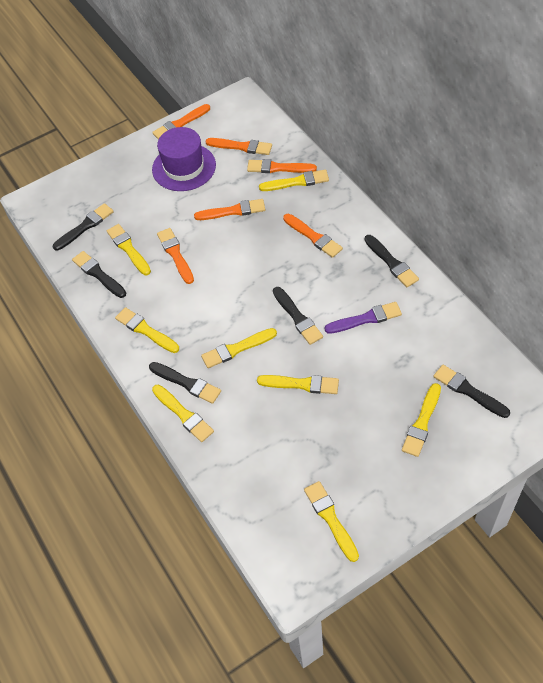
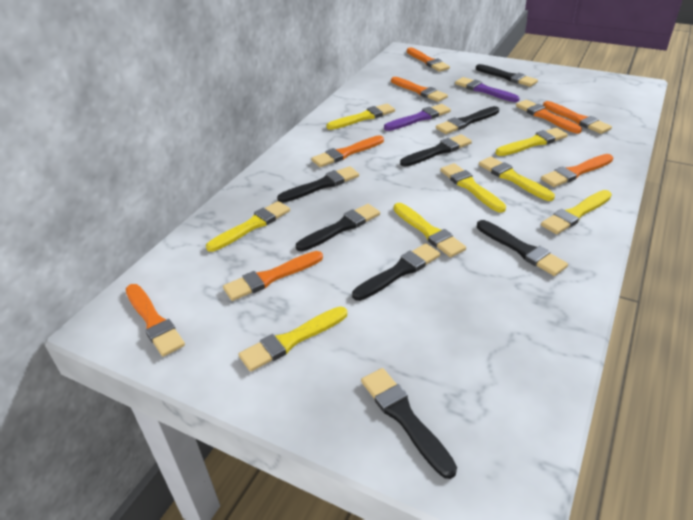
black brush: 6 -> 8
orange brush: 6 -> 8
purple brush: 1 -> 2
purple hat: 1 -> 0

